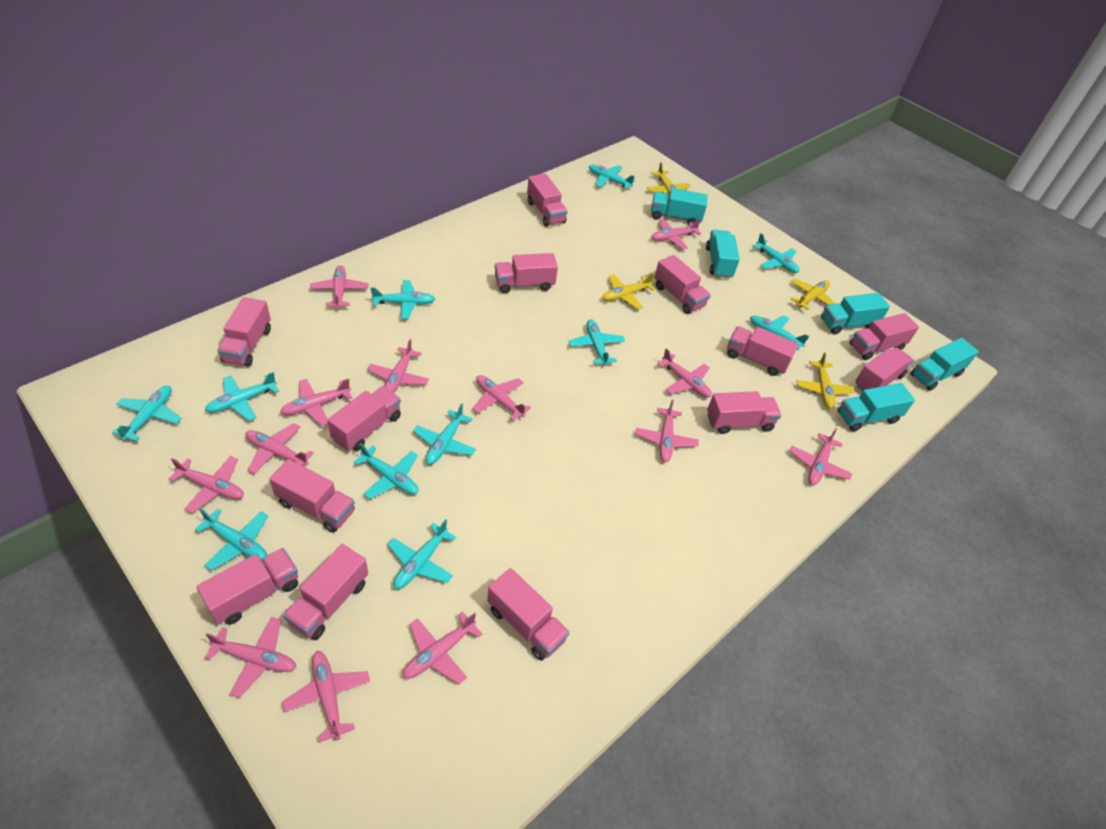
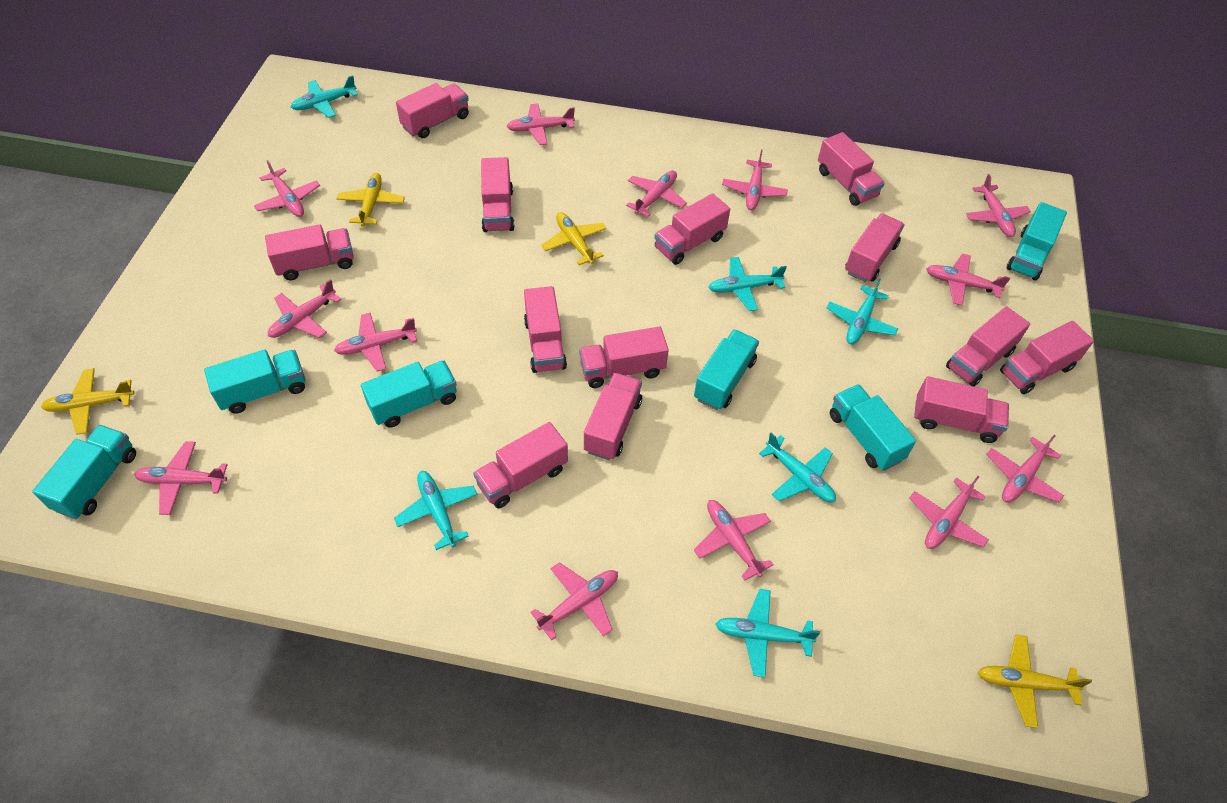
turquoise plane: 11 -> 6
turquoise truck: 5 -> 6

